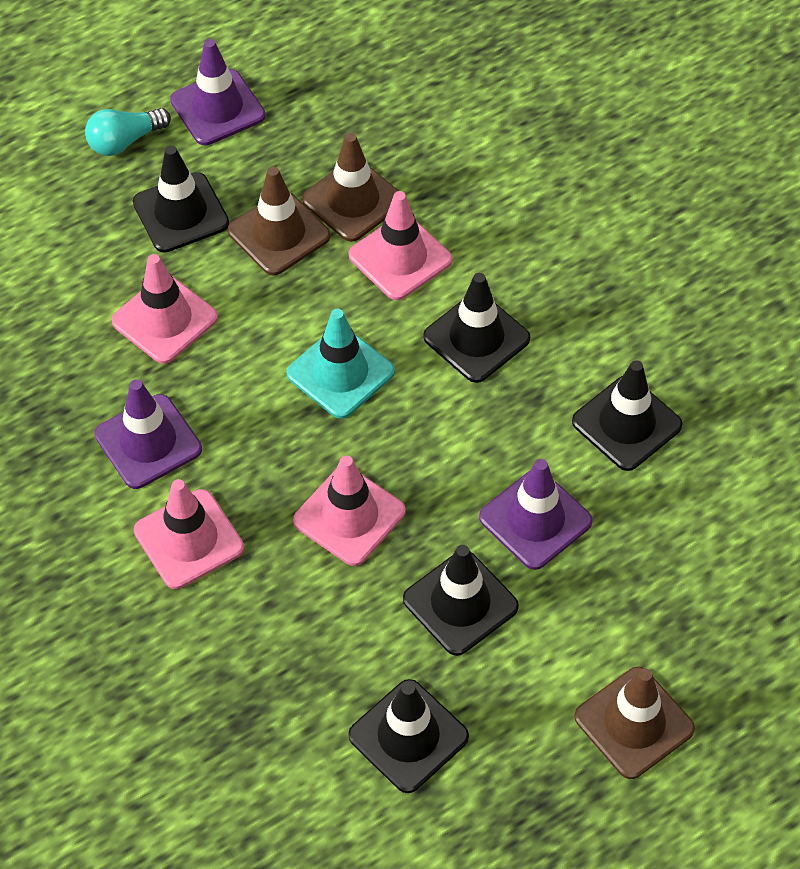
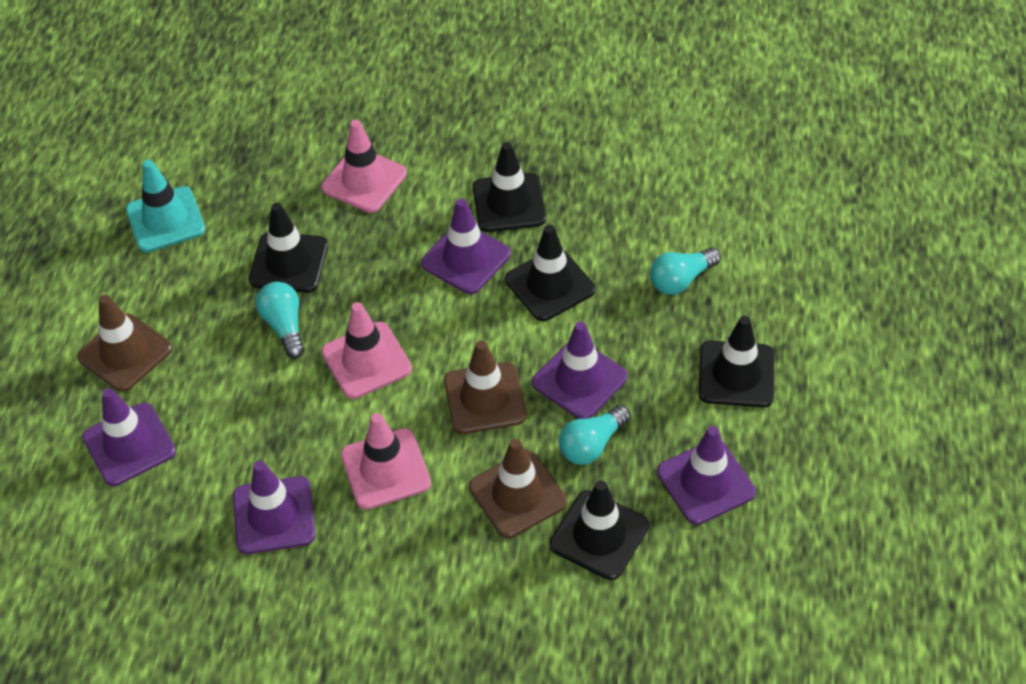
pink traffic cone: 4 -> 3
purple traffic cone: 3 -> 5
turquoise light bulb: 1 -> 3

